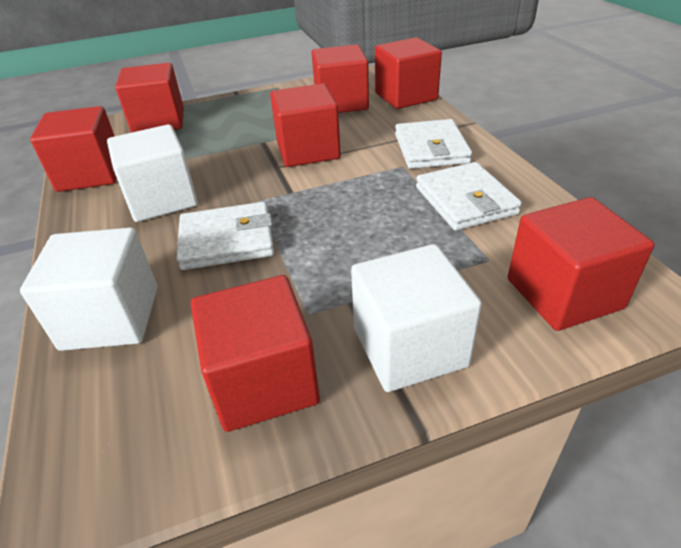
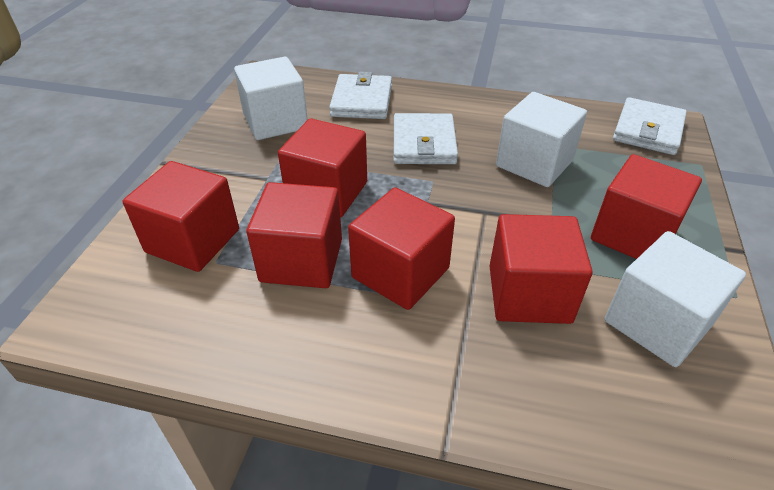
red cube: 7 -> 6

